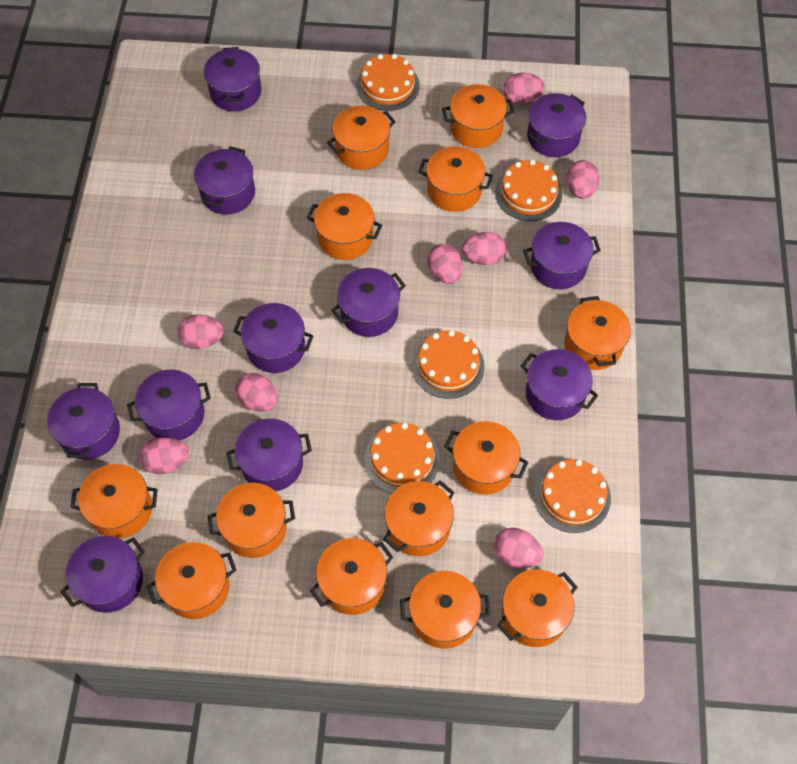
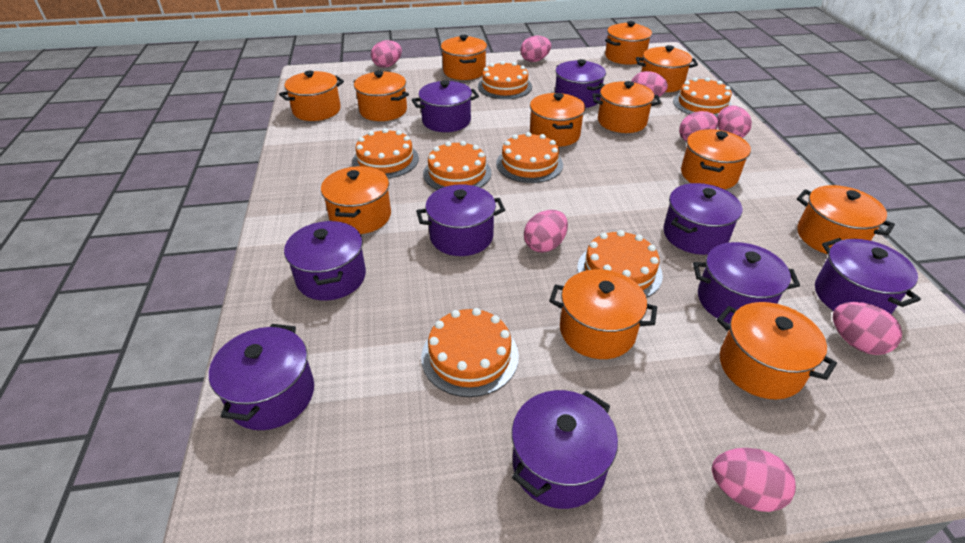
orange cake: 5 -> 7
orange pot: 13 -> 12
purple pot: 11 -> 9

